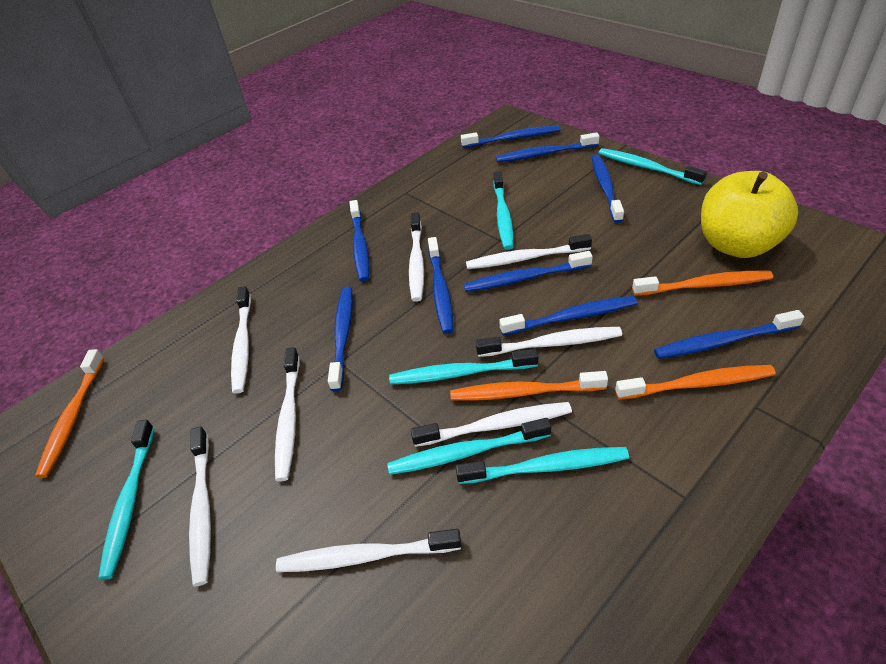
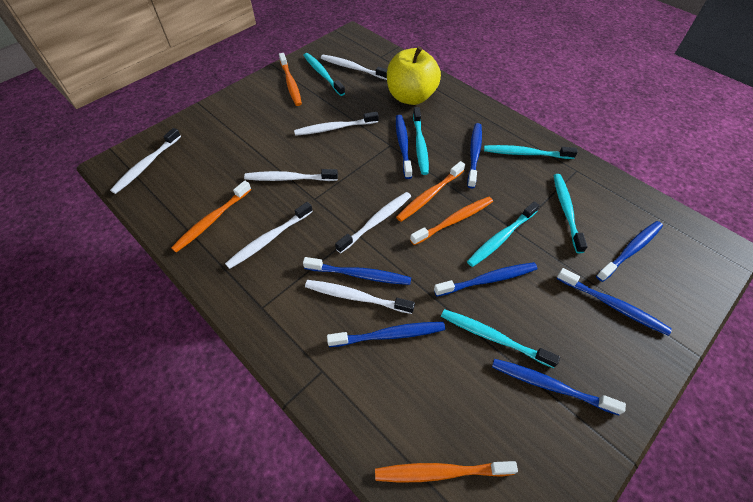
blue toothbrush: 9 -> 8
orange toothbrush: 4 -> 5
white toothbrush: 8 -> 7

